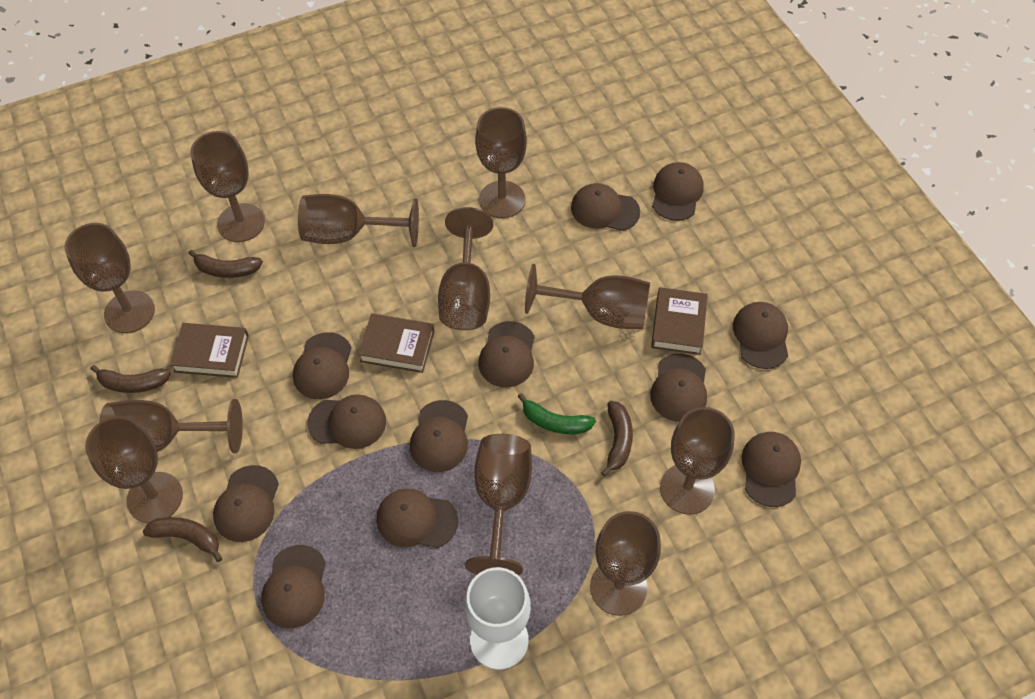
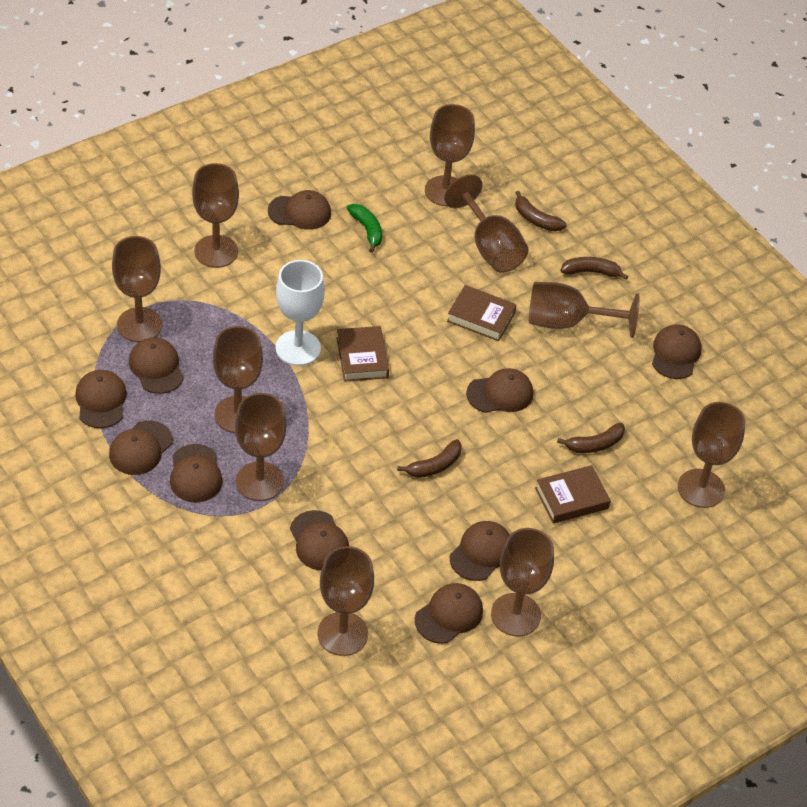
brown cap: 12 -> 10
brown goblet: 11 -> 10

